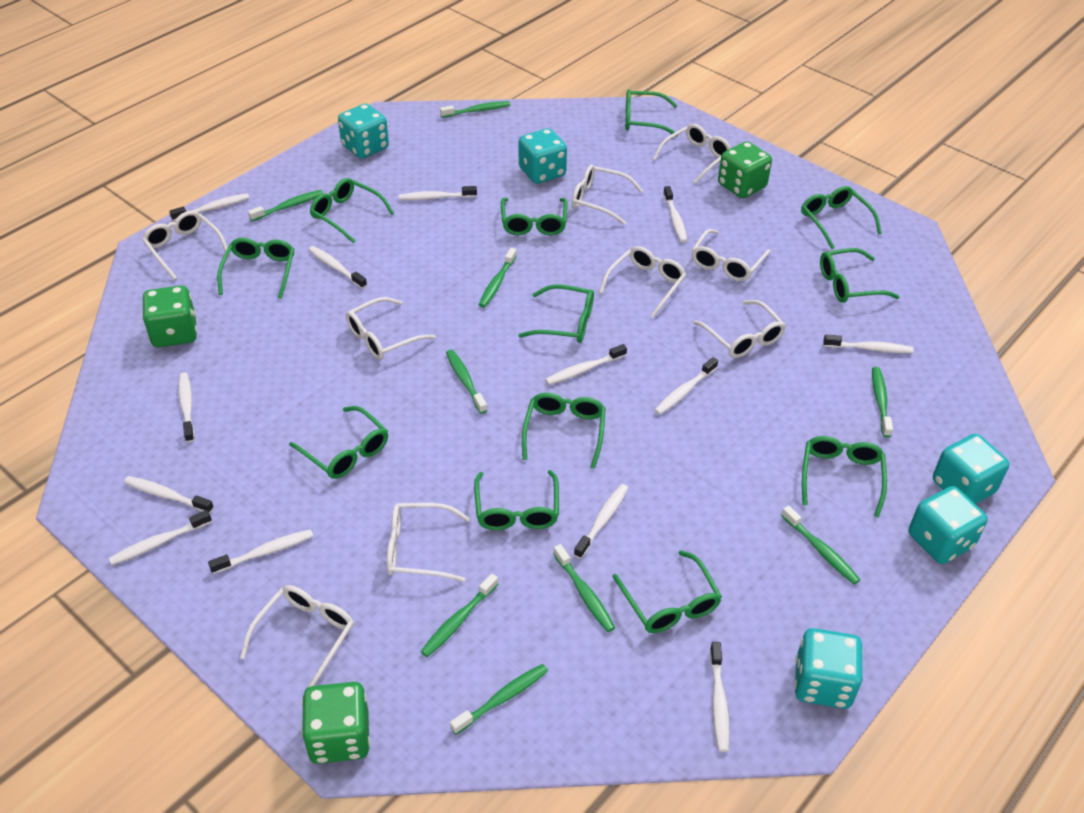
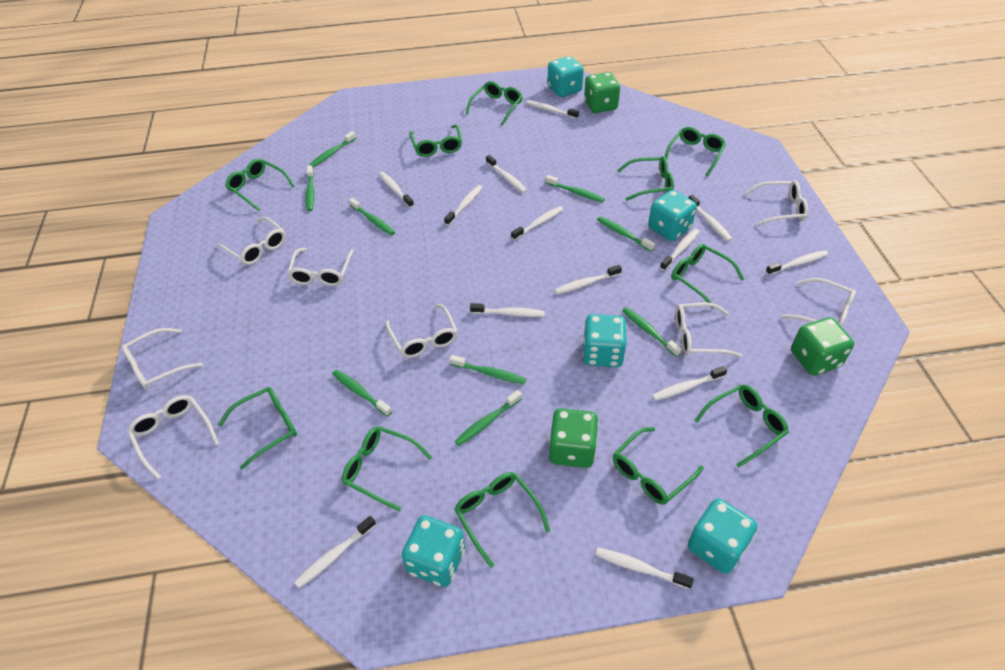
green glasses: 12 -> 11
white glasses: 9 -> 8

